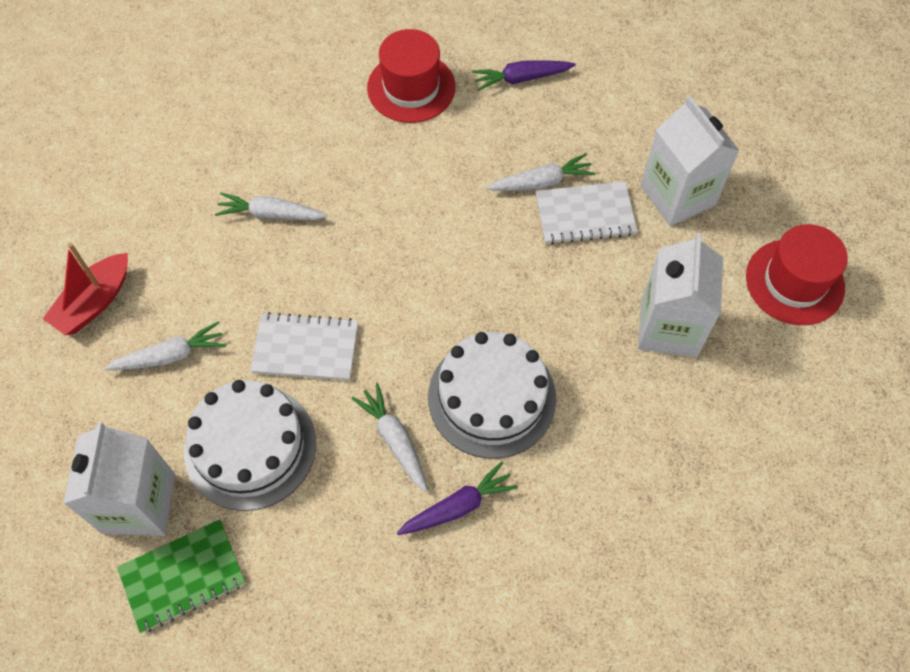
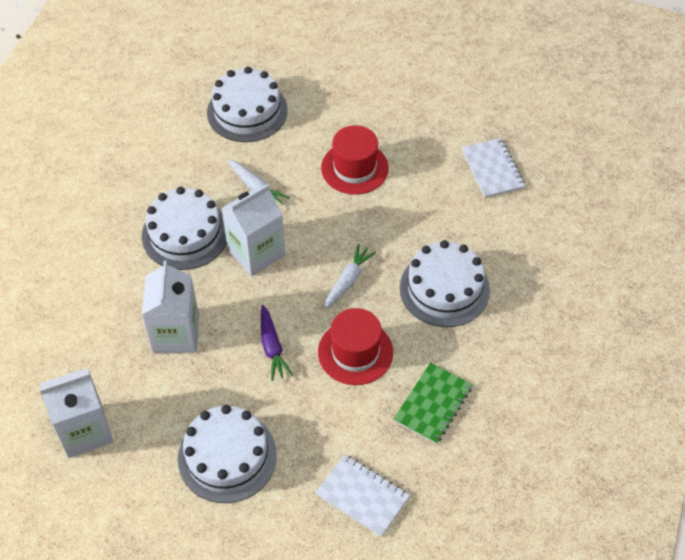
purple carrot: 2 -> 1
red boat: 1 -> 0
white cake: 2 -> 4
white carrot: 4 -> 2

